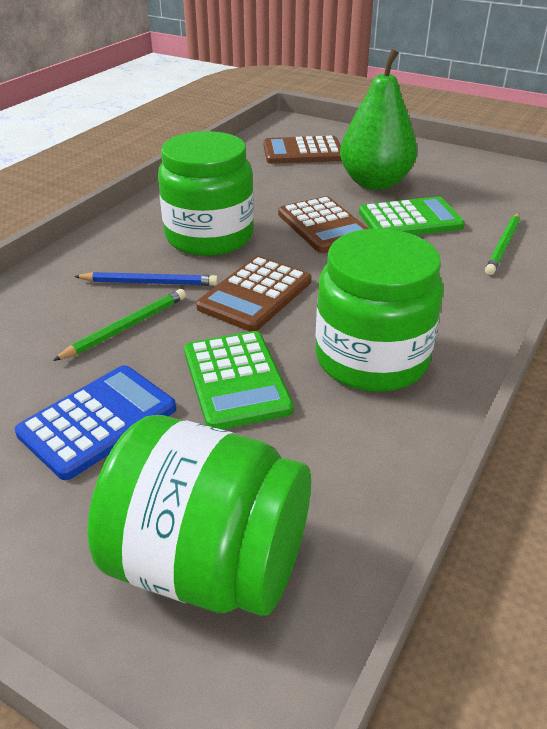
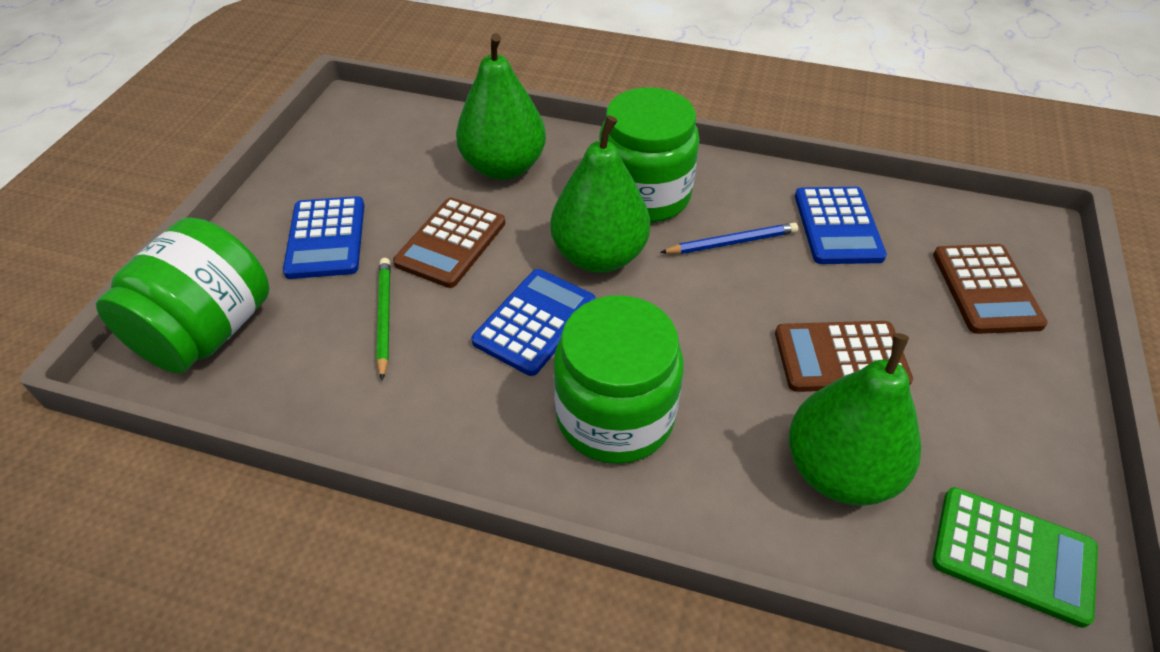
blue calculator: 1 -> 3
green calculator: 2 -> 1
green pear: 1 -> 3
green pencil: 2 -> 1

